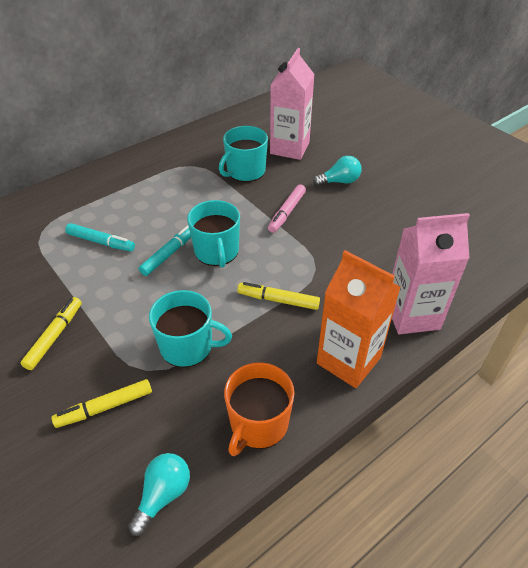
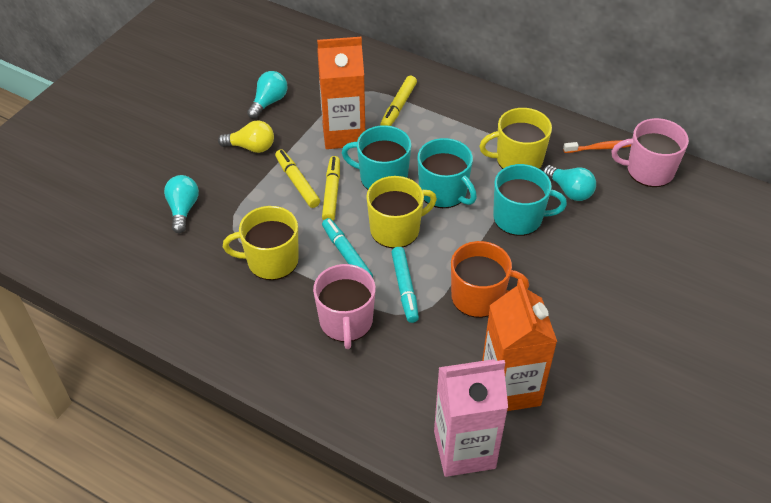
orange carton: 1 -> 2
orange toothbrush: 0 -> 1
pink carton: 2 -> 1
pink marker: 1 -> 0
pink mug: 0 -> 2
turquoise light bulb: 2 -> 3
yellow light bulb: 0 -> 1
yellow mug: 0 -> 3

